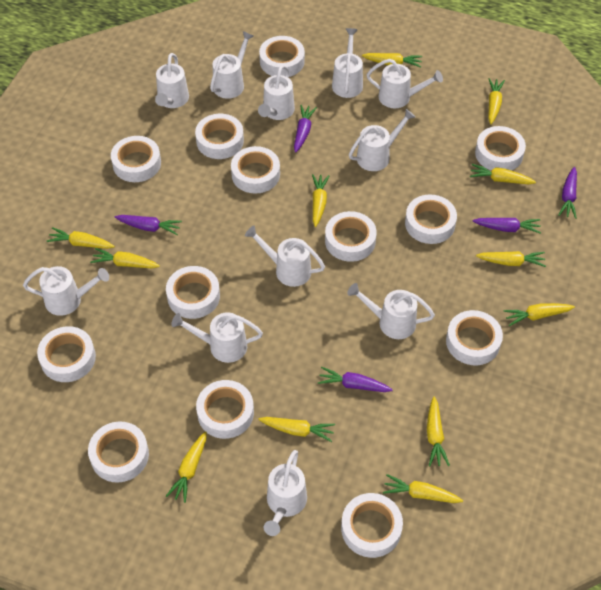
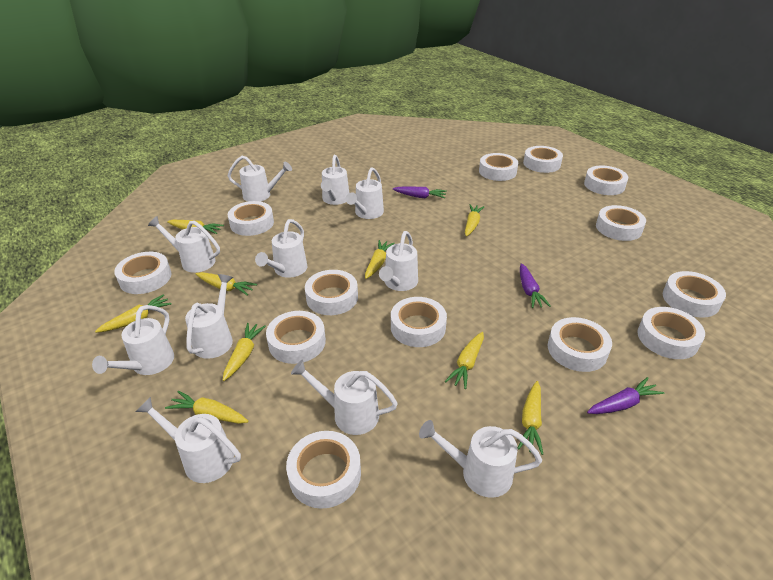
purple carrot: 5 -> 3
yellow carrot: 12 -> 9

